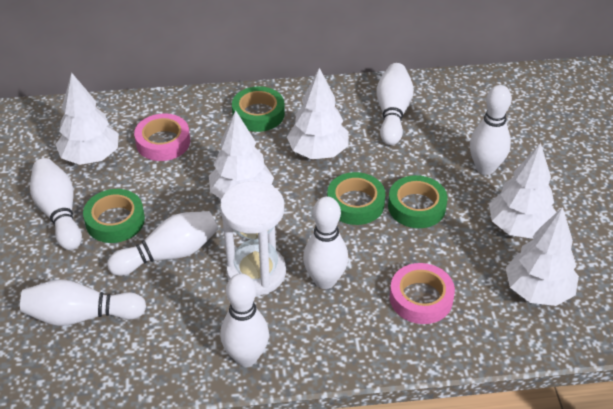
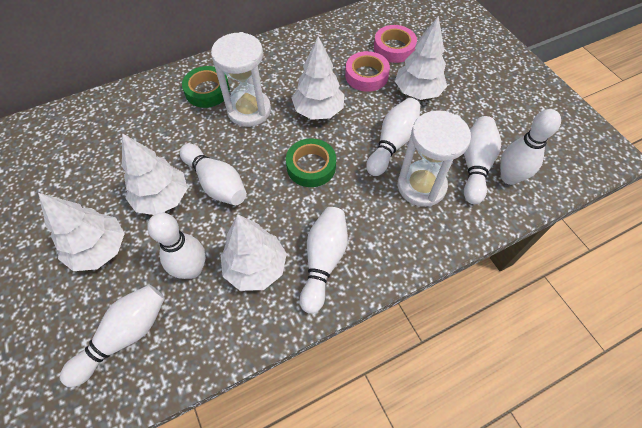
green tape: 4 -> 2
white hourglass: 1 -> 2

